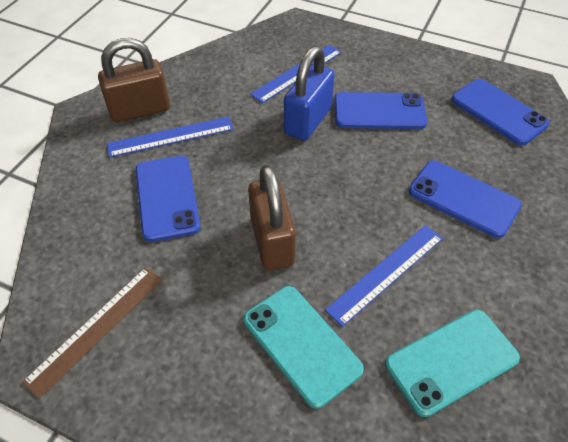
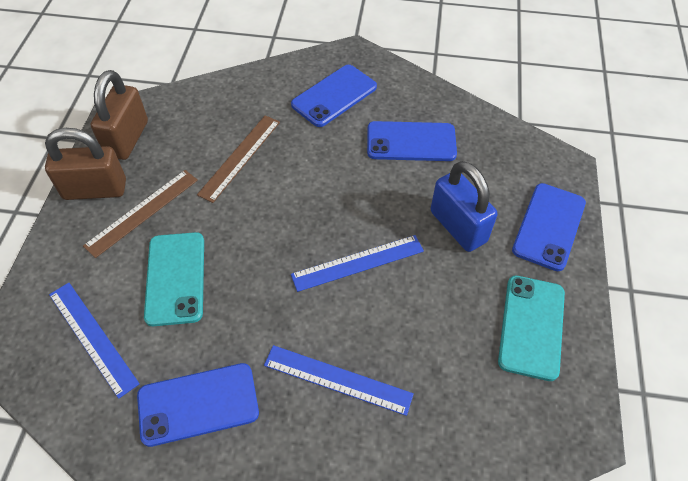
brown ruler: 1 -> 2

